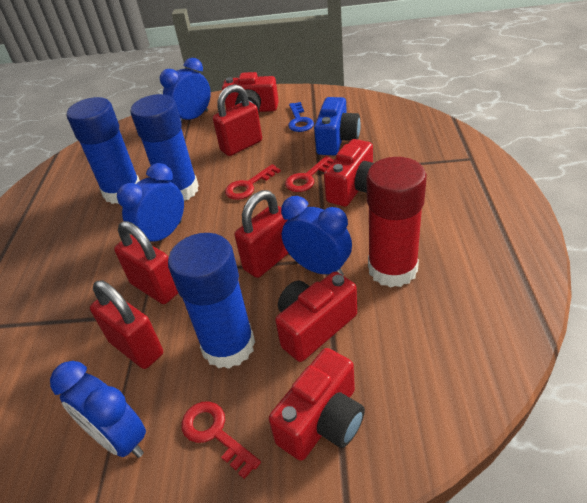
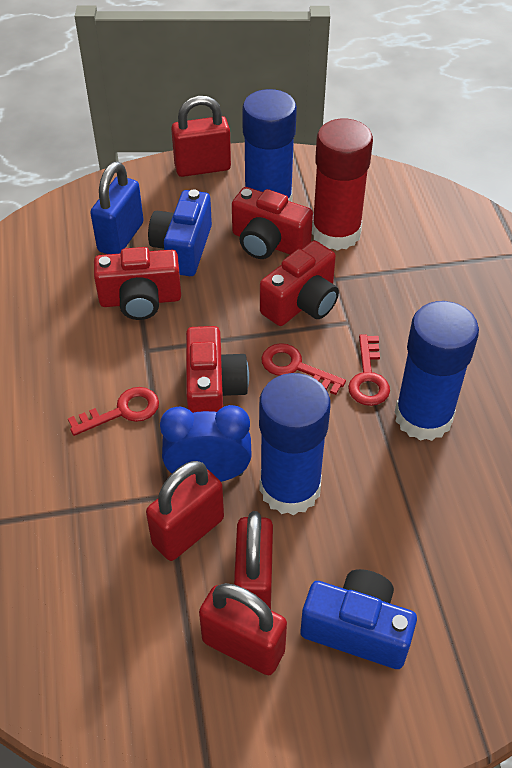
blue camera: 1 -> 2
blue clock: 4 -> 1
blue key: 1 -> 0
blue padlock: 0 -> 1

